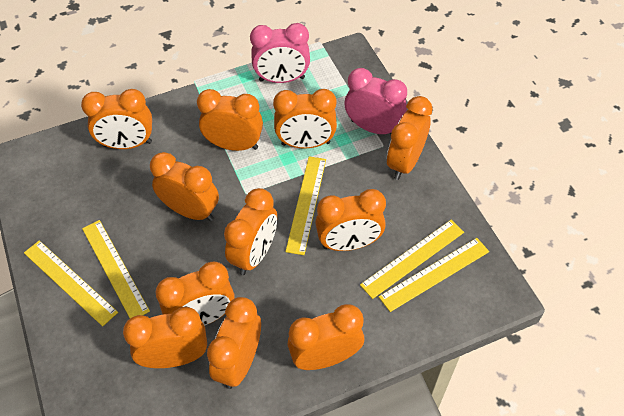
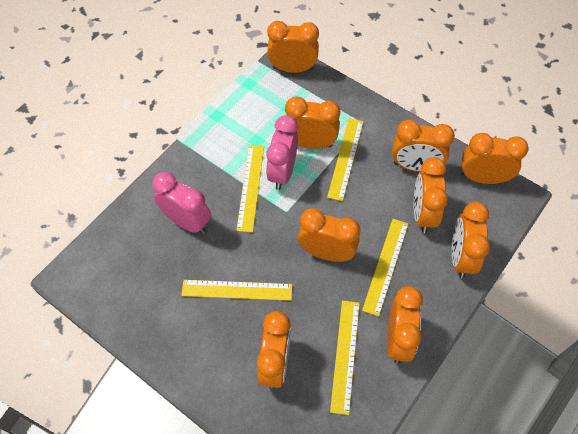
orange clock: 11 -> 9

